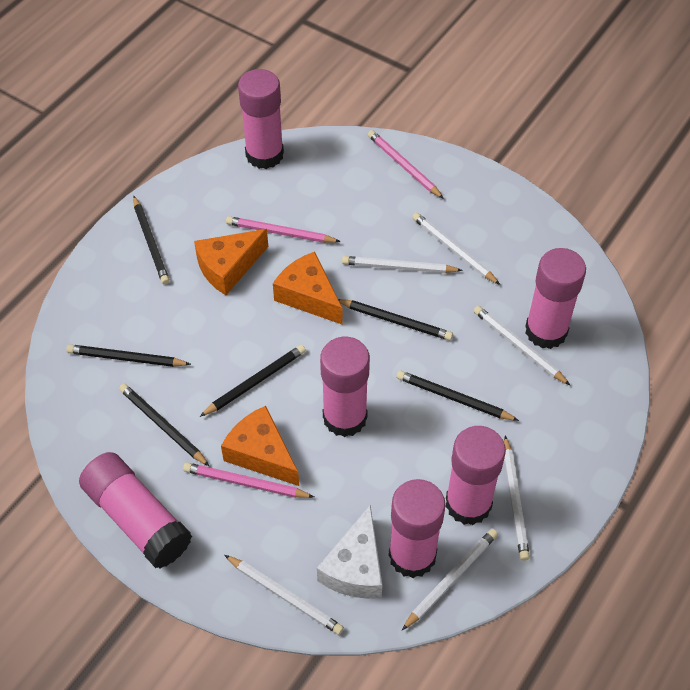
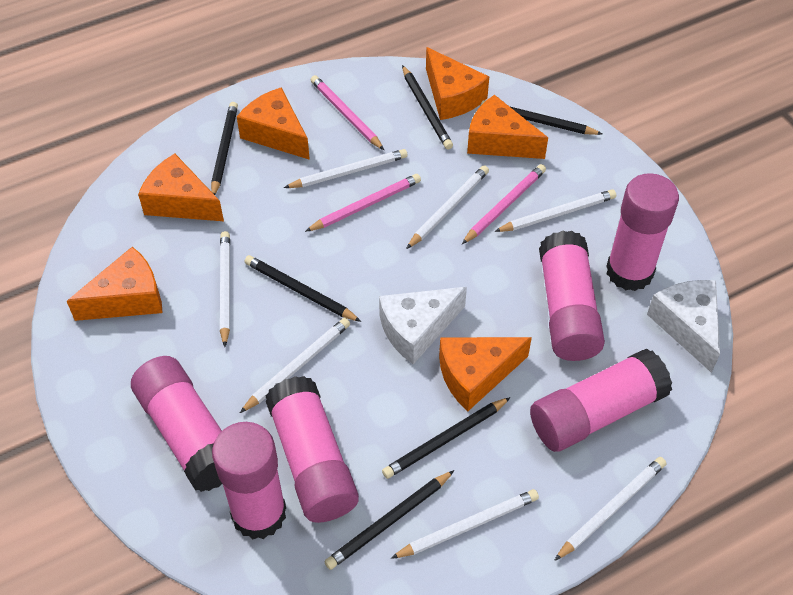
orange cheese: 3 -> 6
white cheese: 1 -> 2
white pencil: 6 -> 7

